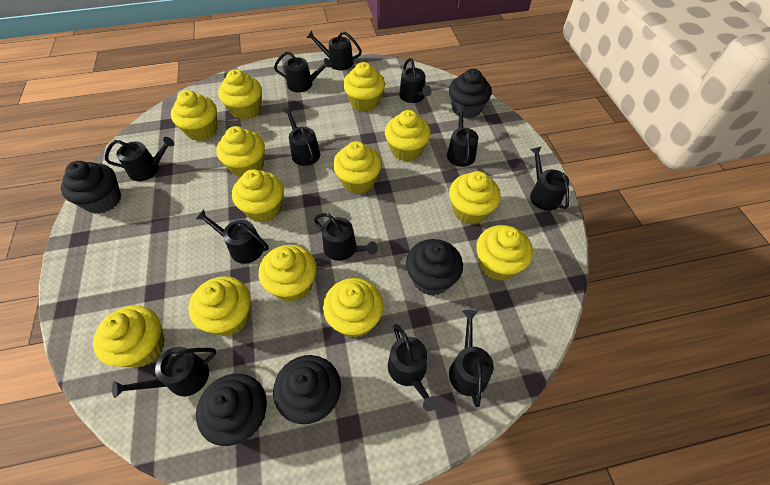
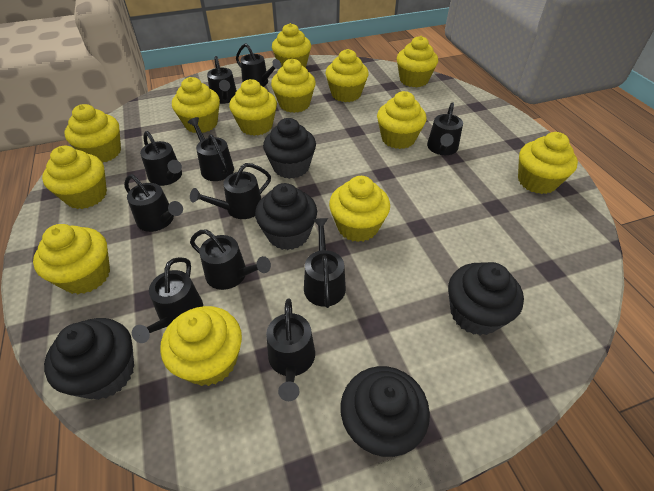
black watering can: 12 -> 11

